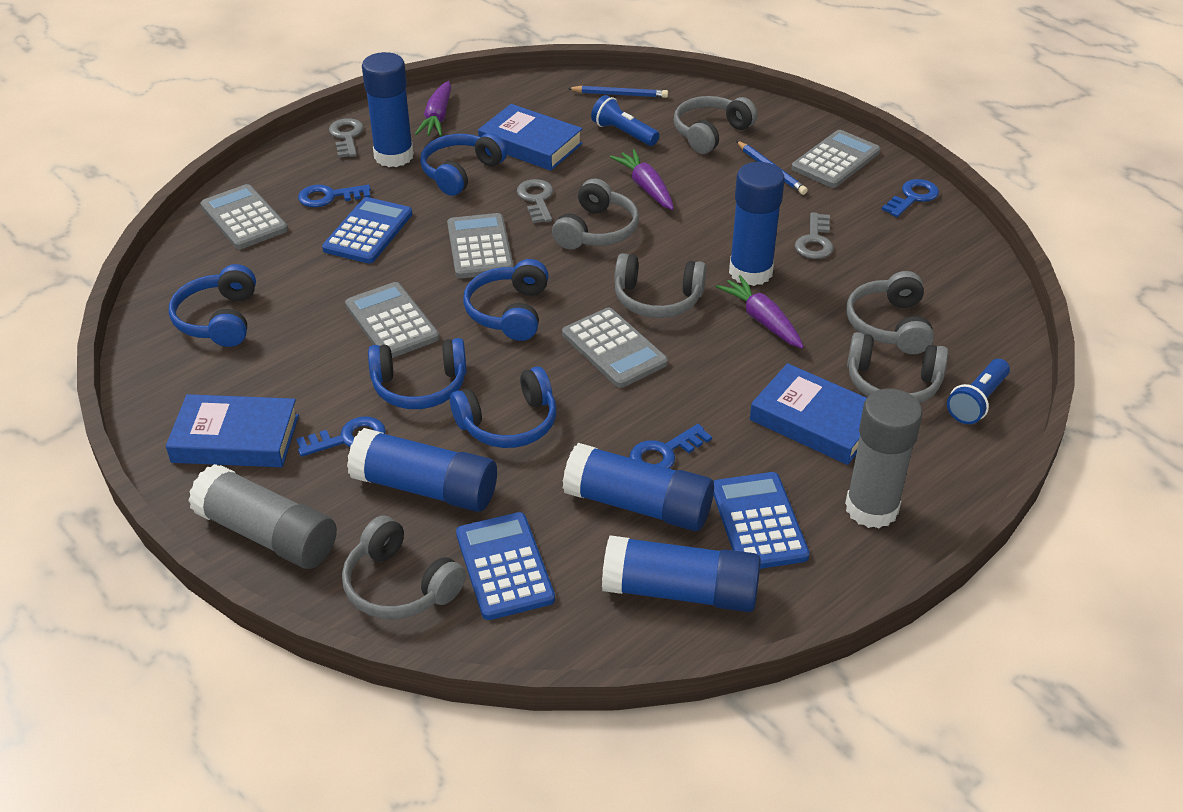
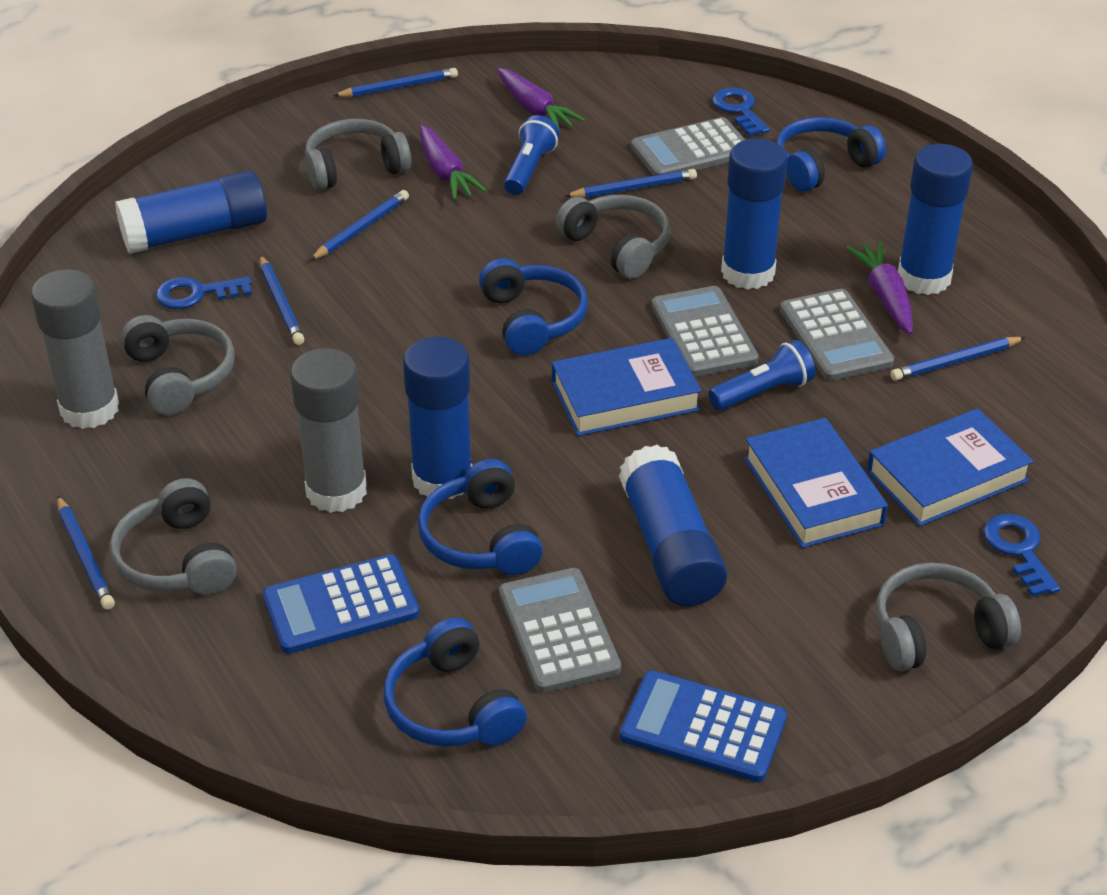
blue calculator: 3 -> 2
blue headphones: 5 -> 4
blue key: 4 -> 3
blue pencil: 2 -> 6
grey calculator: 5 -> 4
grey headphones: 6 -> 5
grey key: 3 -> 0

